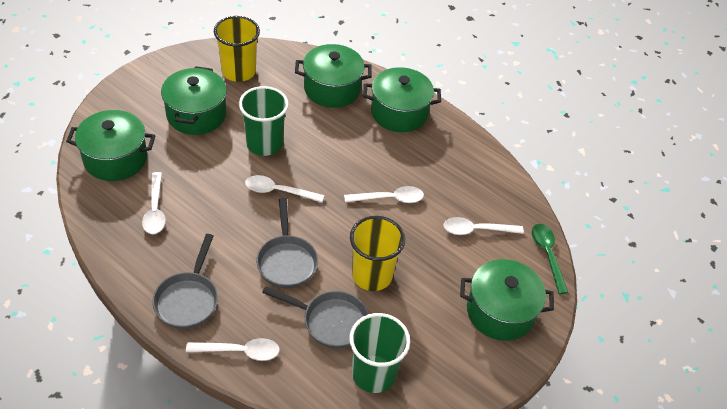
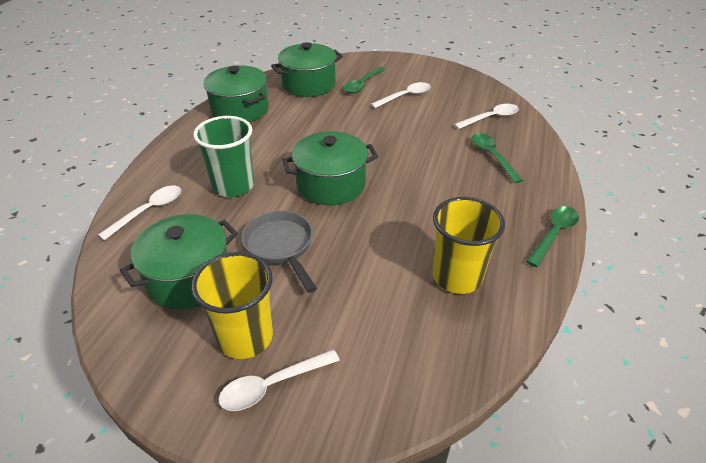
green cup: 2 -> 1
green pot: 5 -> 4
green spoon: 1 -> 3
grey pan: 3 -> 1
white spoon: 5 -> 4

